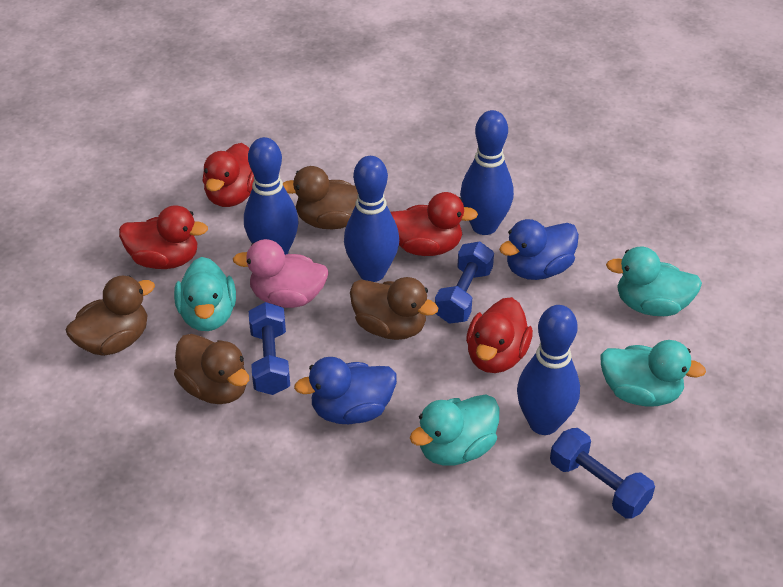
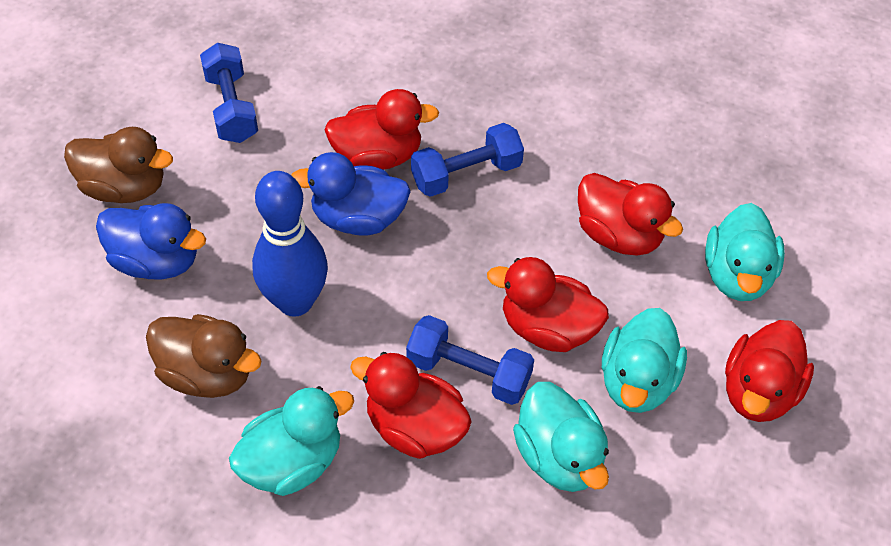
blue bowling pin: 4 -> 1
brown duck: 4 -> 2
pink duck: 1 -> 0
red duck: 4 -> 5

